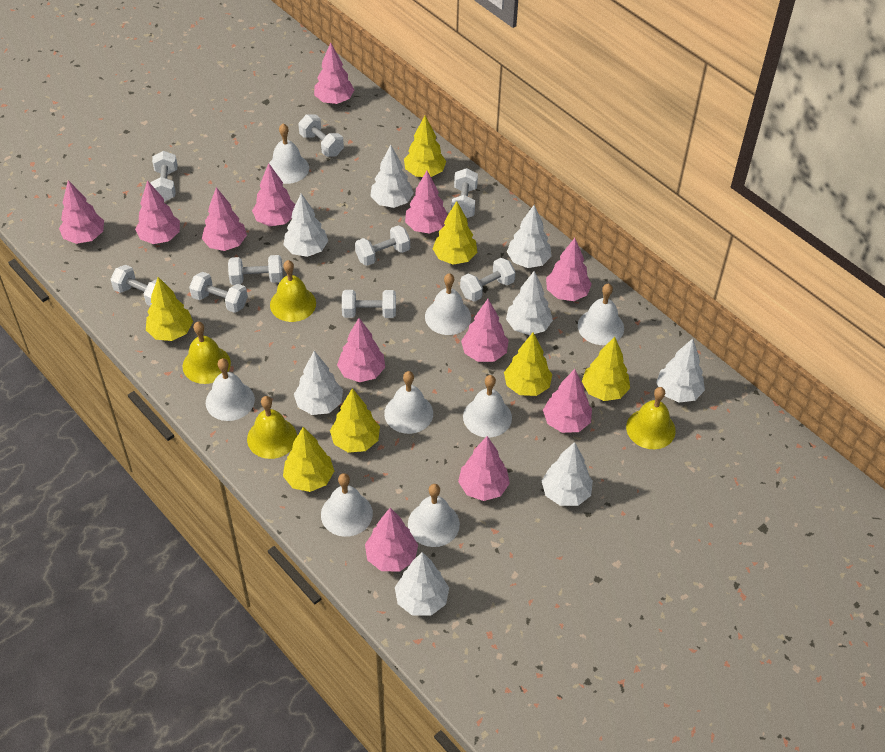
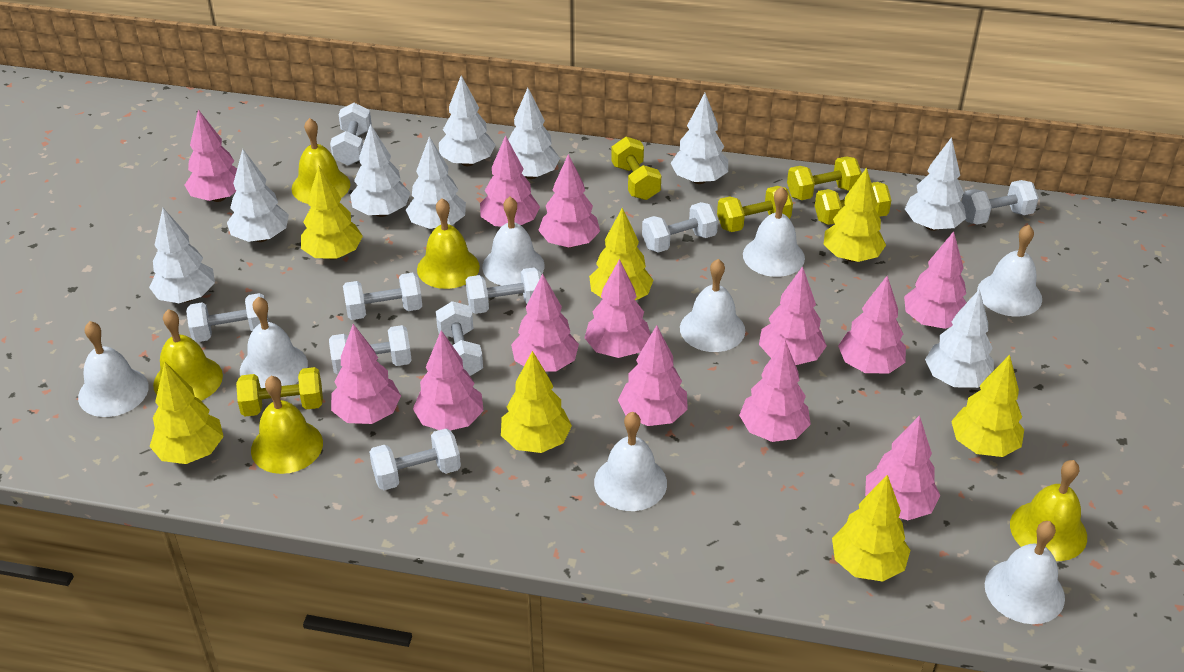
pink tree: 12 -> 13
white tree: 8 -> 9
yellow bell: 4 -> 5
yellow dumbbell: 0 -> 5

